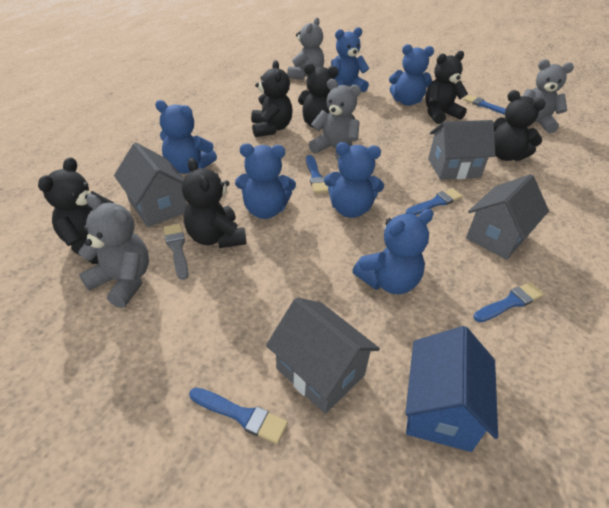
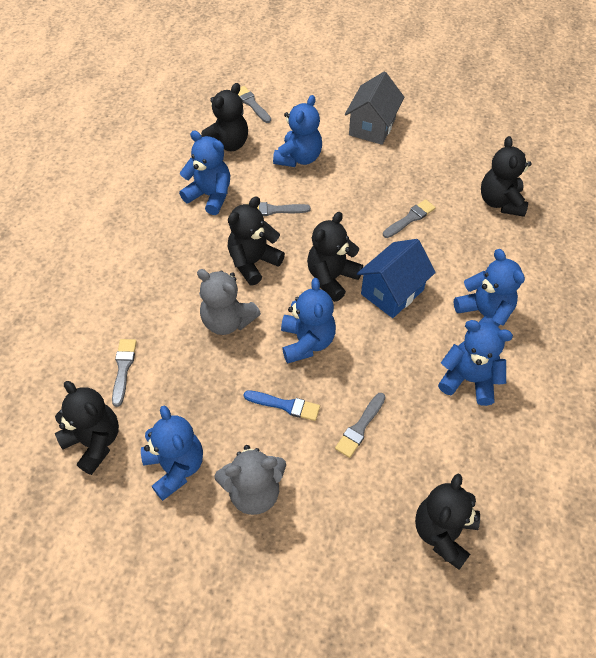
blue brush: 5 -> 1
grey brush: 1 -> 5
grey house: 4 -> 1
grey teddy bear: 4 -> 2

